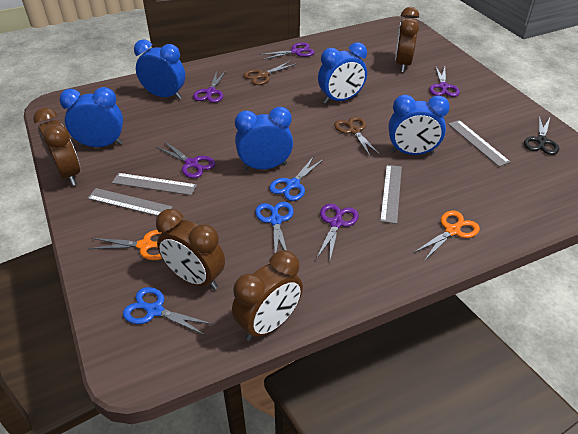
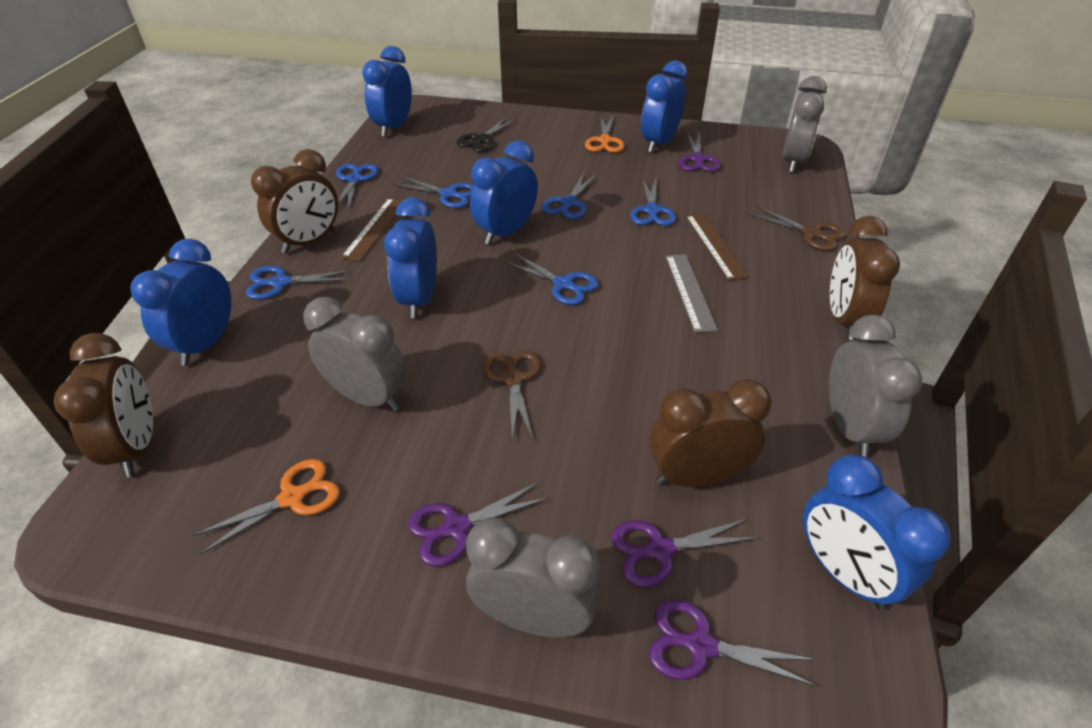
blue clock: 5 -> 6
blue scissors: 3 -> 6
brown ruler: 0 -> 2
grey clock: 0 -> 4
grey ruler: 4 -> 1
purple scissors: 5 -> 4

